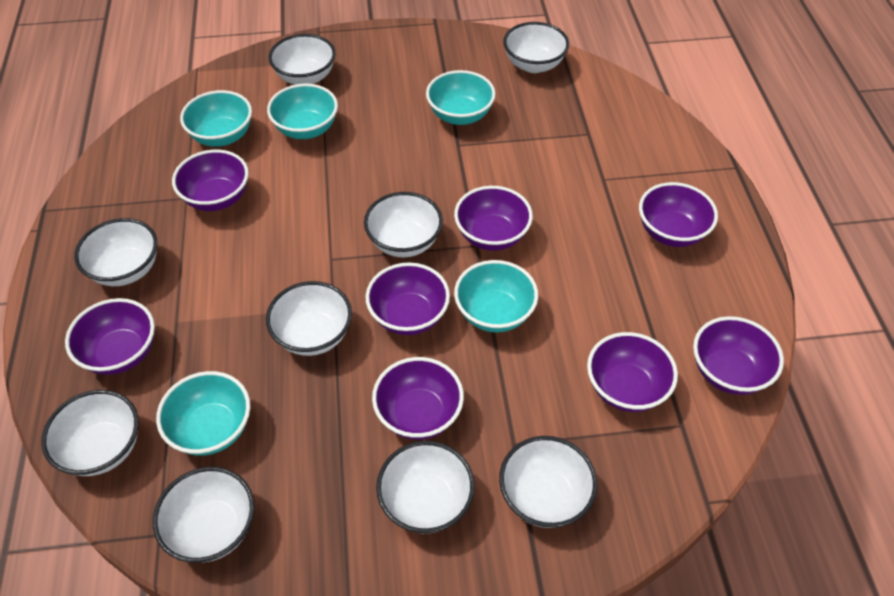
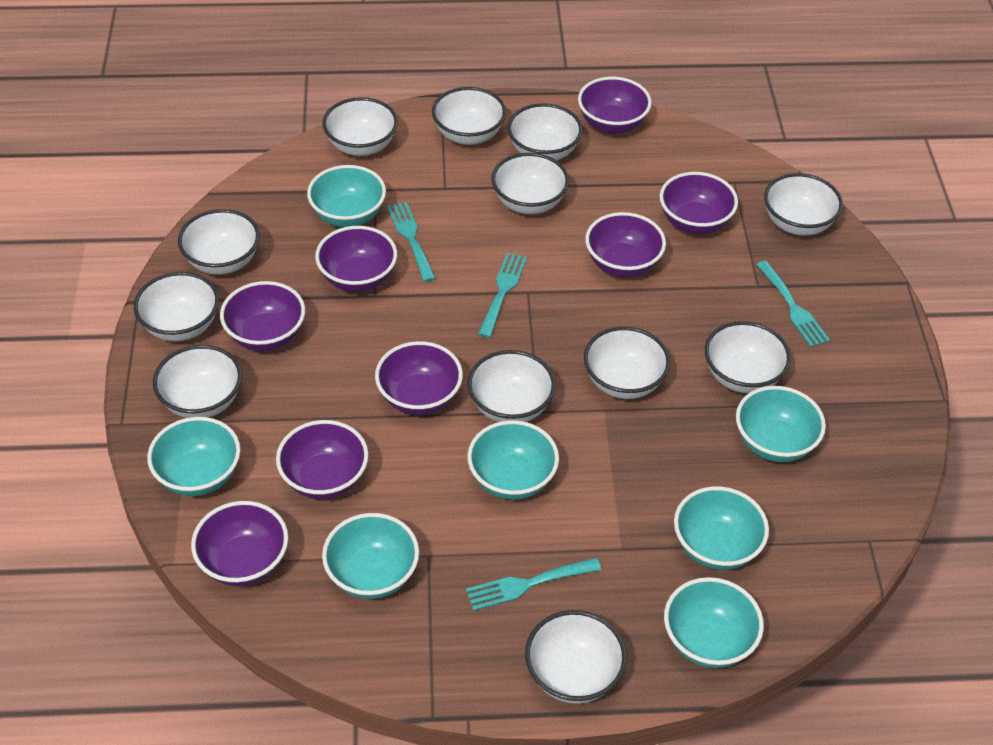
turquoise bowl: 5 -> 7
turquoise fork: 0 -> 4
white bowl: 9 -> 12

